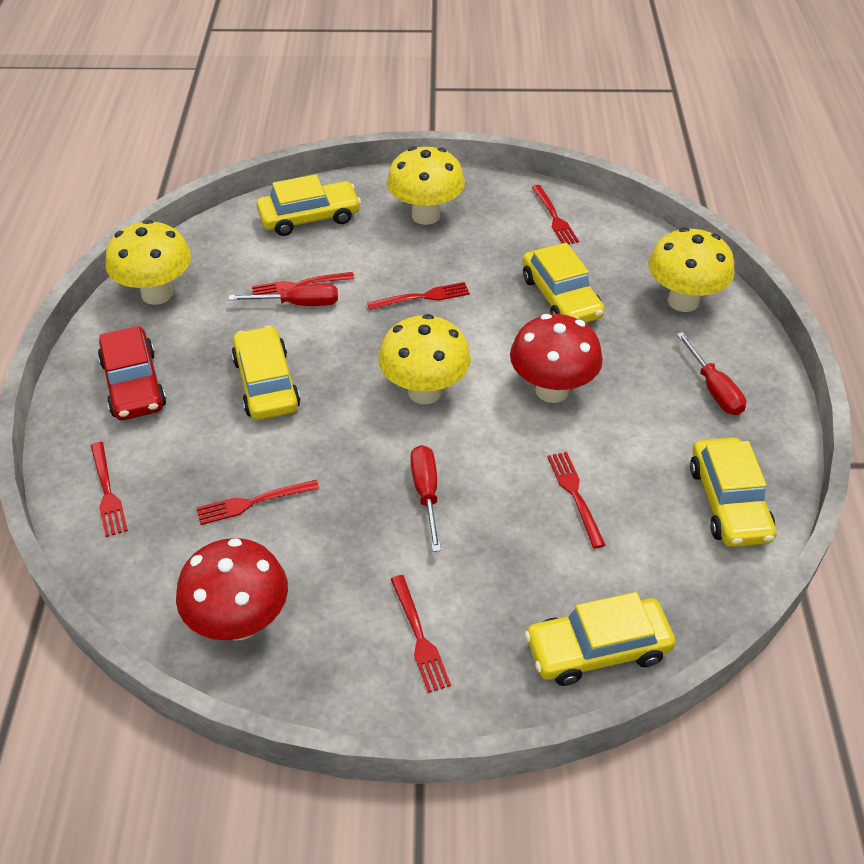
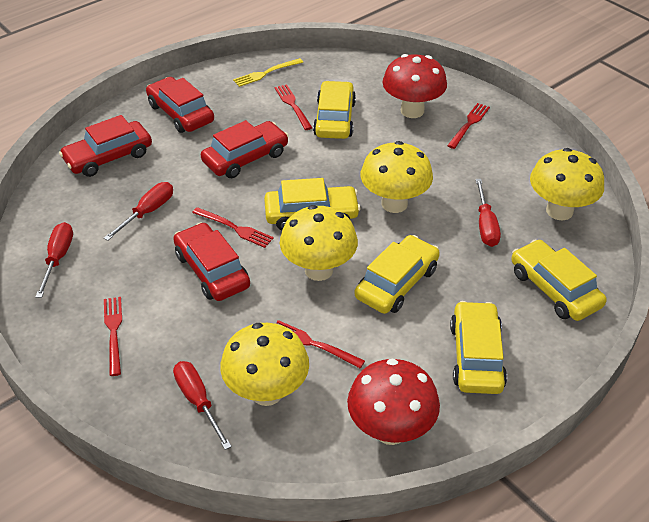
red car: 1 -> 4
red fork: 7 -> 5
red screwdriver: 3 -> 4
yellow fork: 0 -> 1

